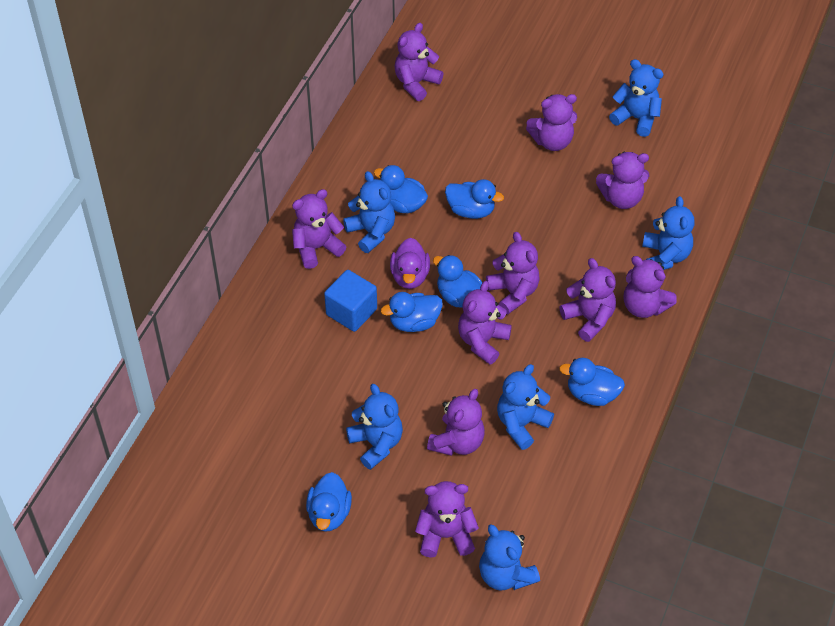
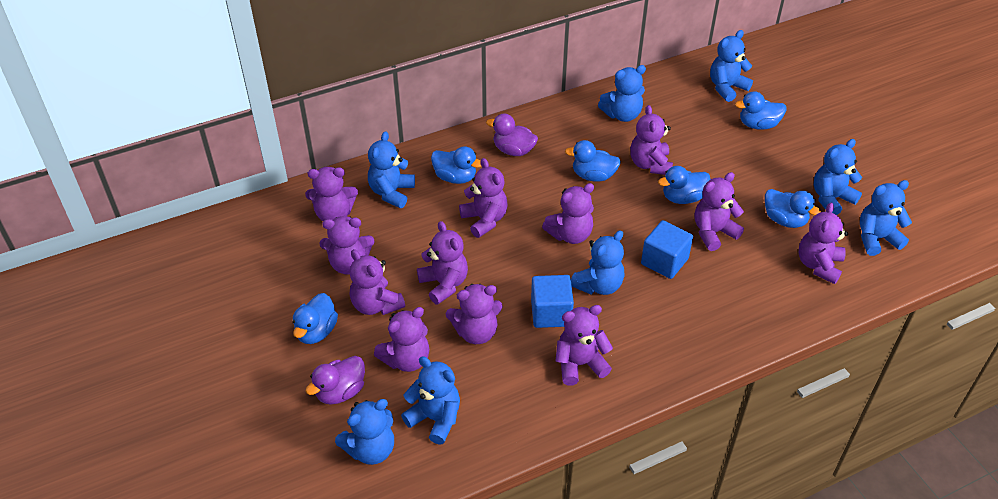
blue cube: 1 -> 2
blue teddy bear: 6 -> 8
purple duck: 1 -> 2
purple teddy bear: 10 -> 12

